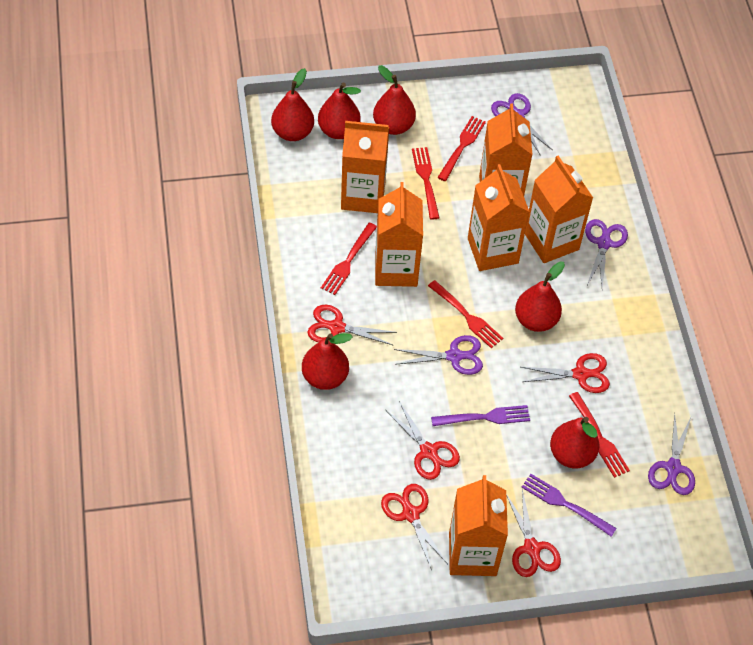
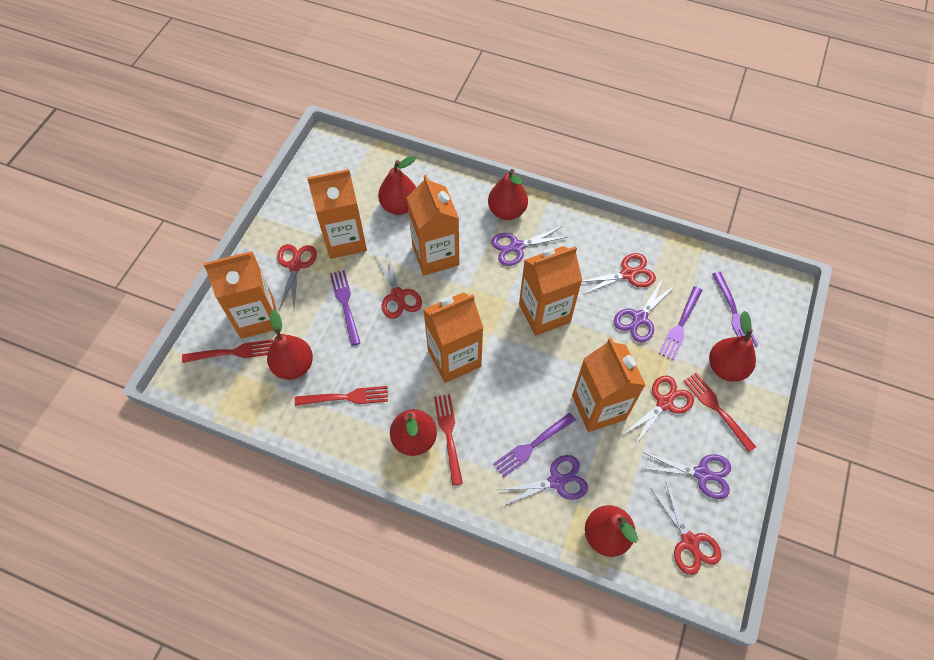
purple fork: 2 -> 4
red fork: 5 -> 4

